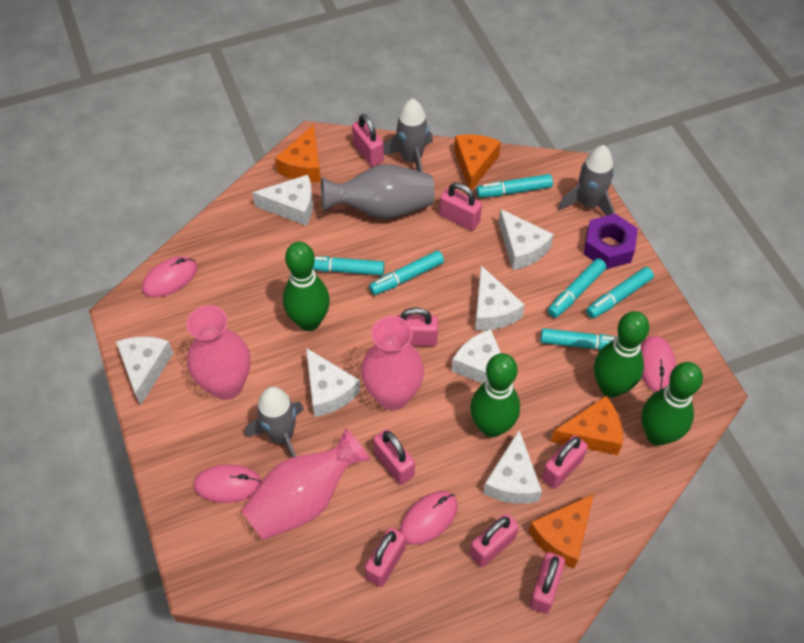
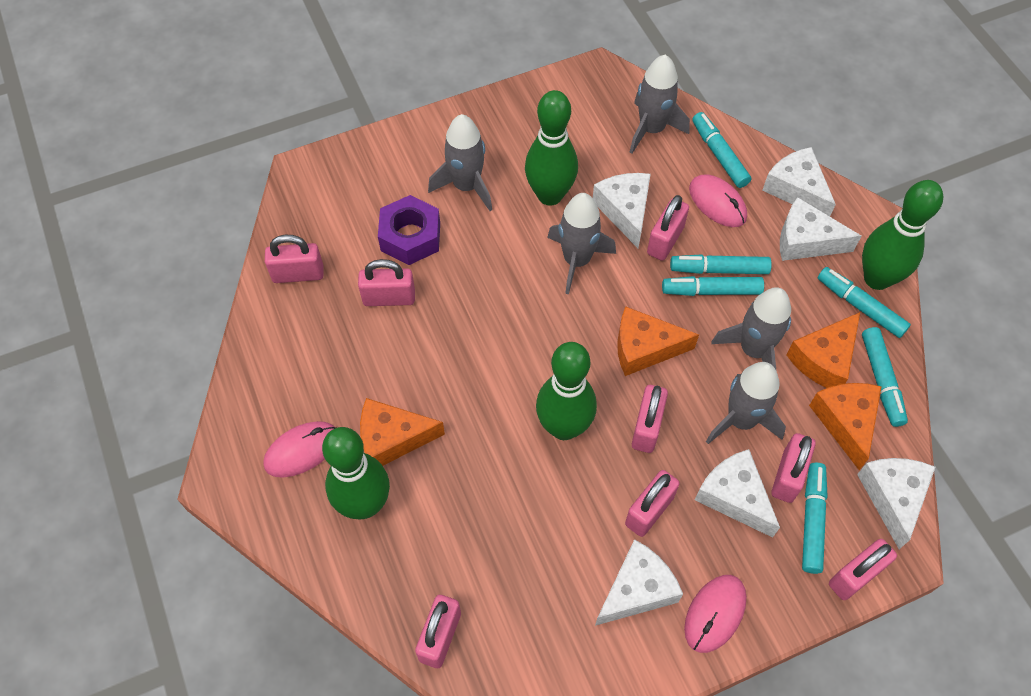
grey rocket: 3 -> 5
grey vase: 1 -> 0
pink mouse: 4 -> 3
pink vase: 3 -> 0
white cheese: 7 -> 6

